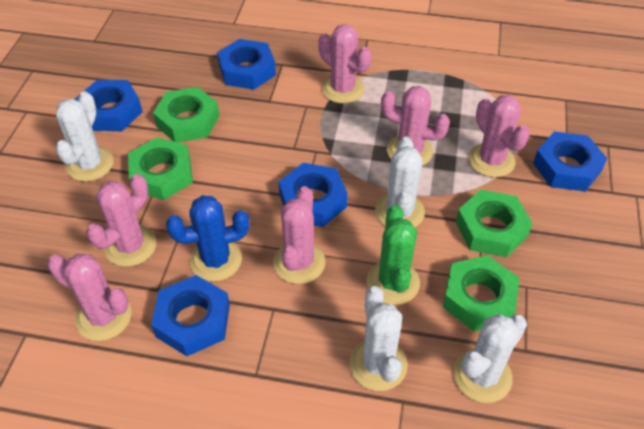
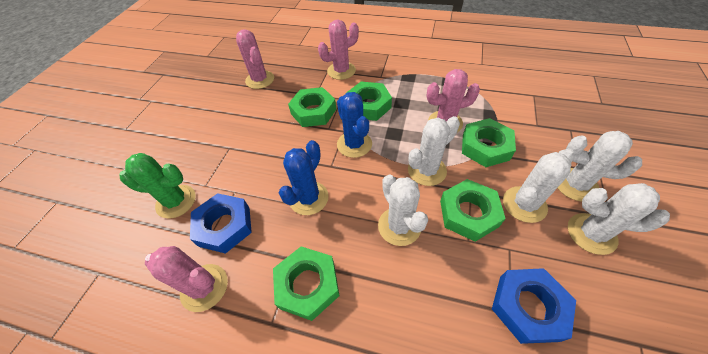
blue cactus: 1 -> 2
blue nut: 5 -> 2
green nut: 4 -> 5
pink cactus: 6 -> 4
white cactus: 4 -> 5

